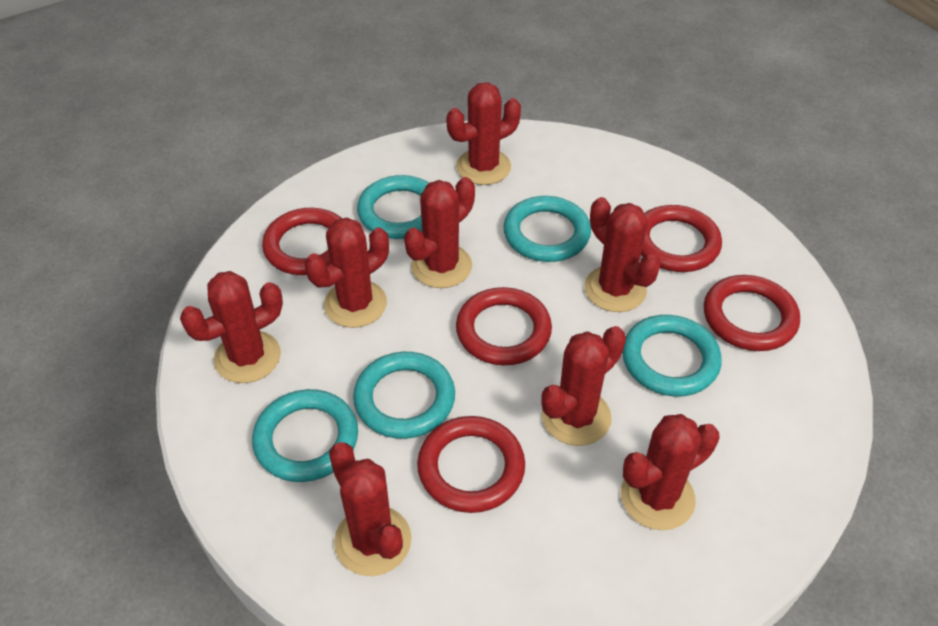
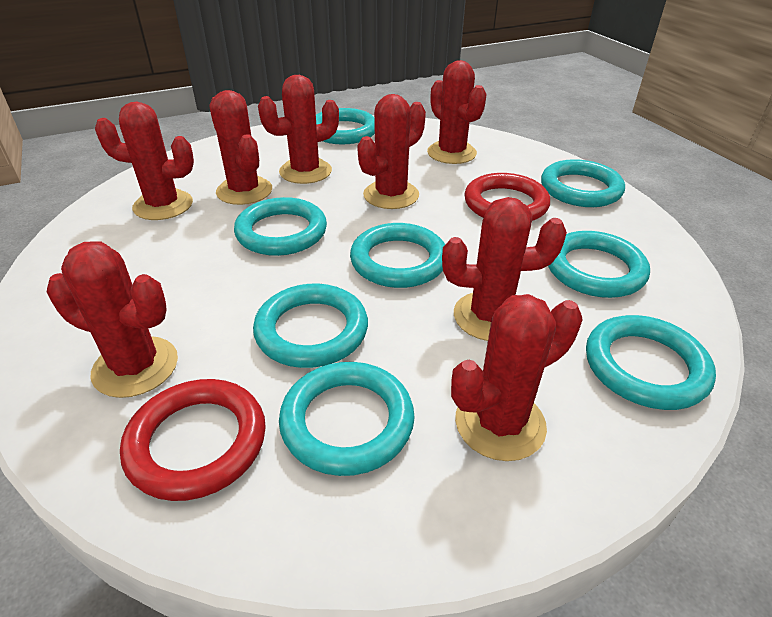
red ring: 5 -> 2
turquoise ring: 5 -> 8

